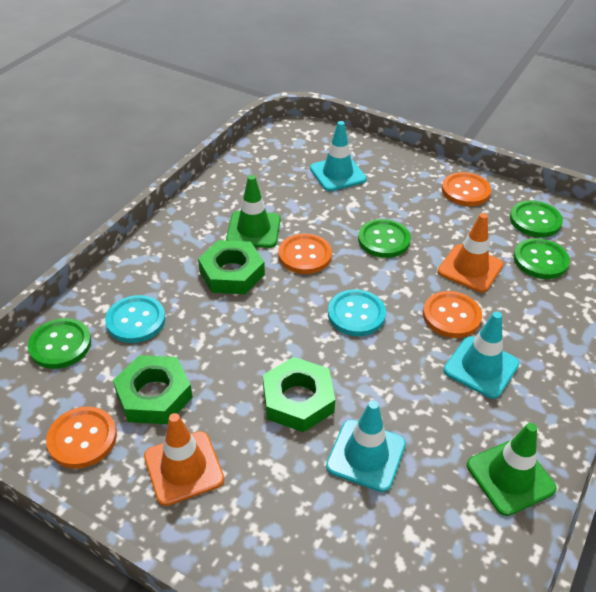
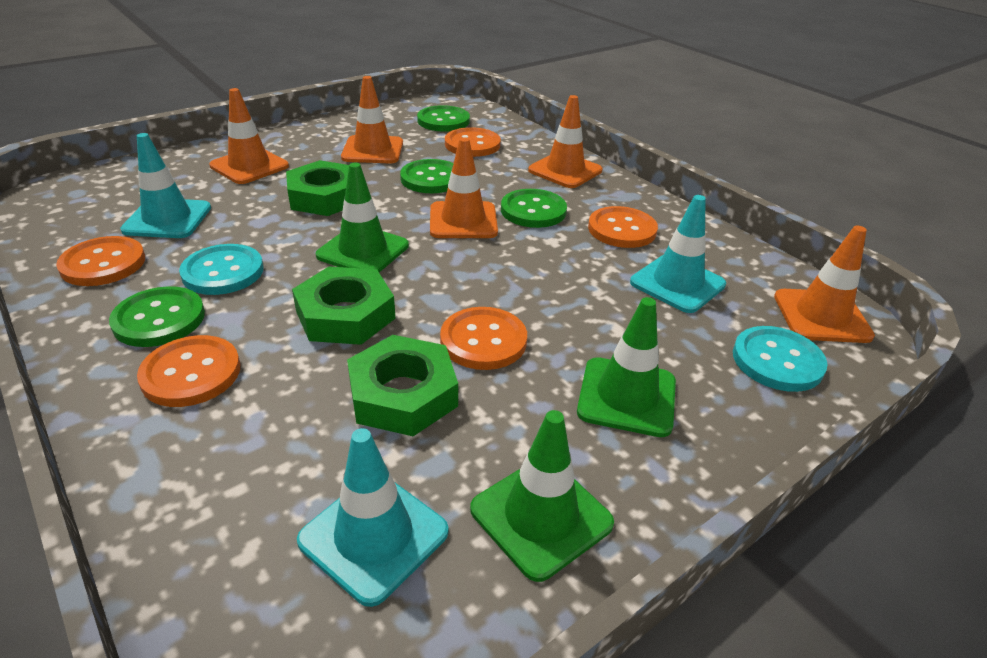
green traffic cone: 2 -> 3
orange button: 4 -> 5
orange traffic cone: 2 -> 5

